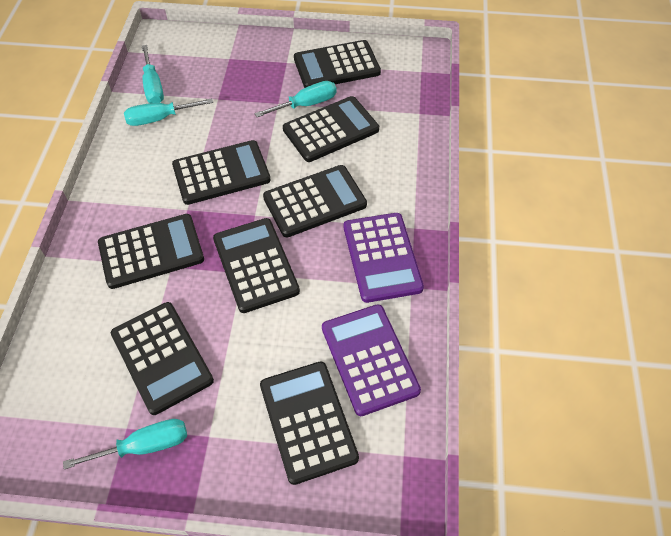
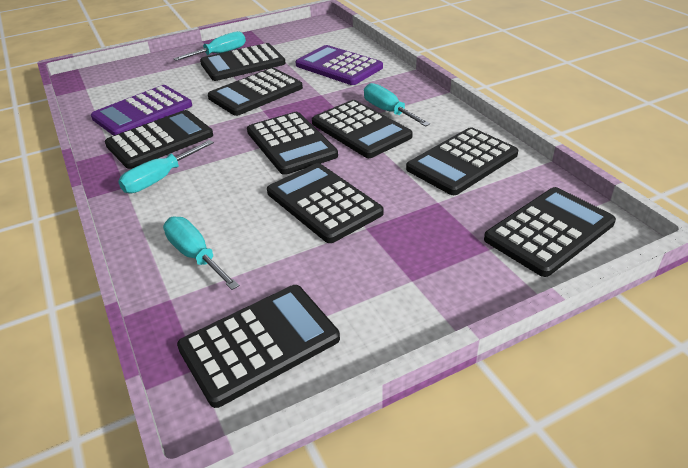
black calculator: 8 -> 9

